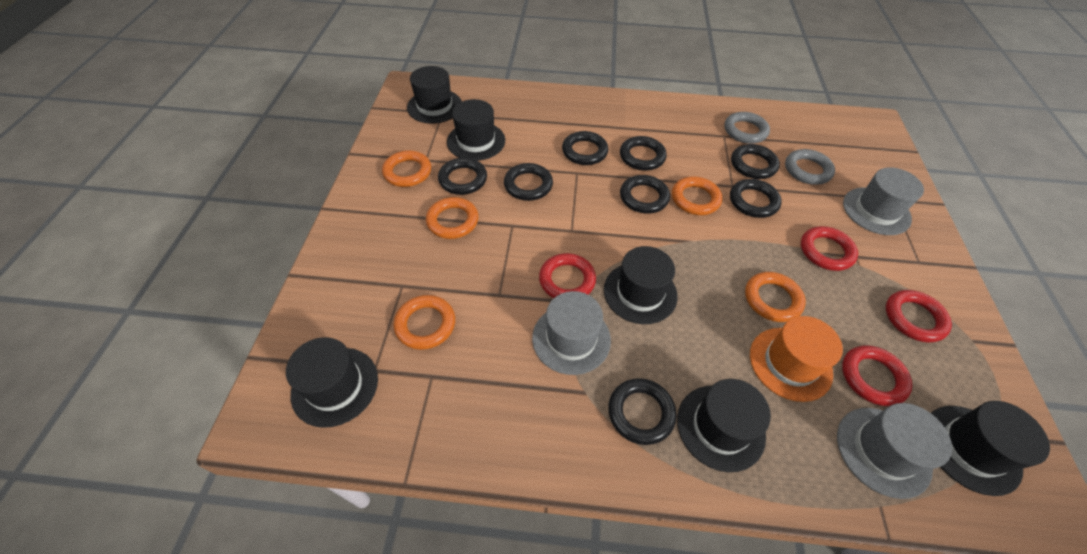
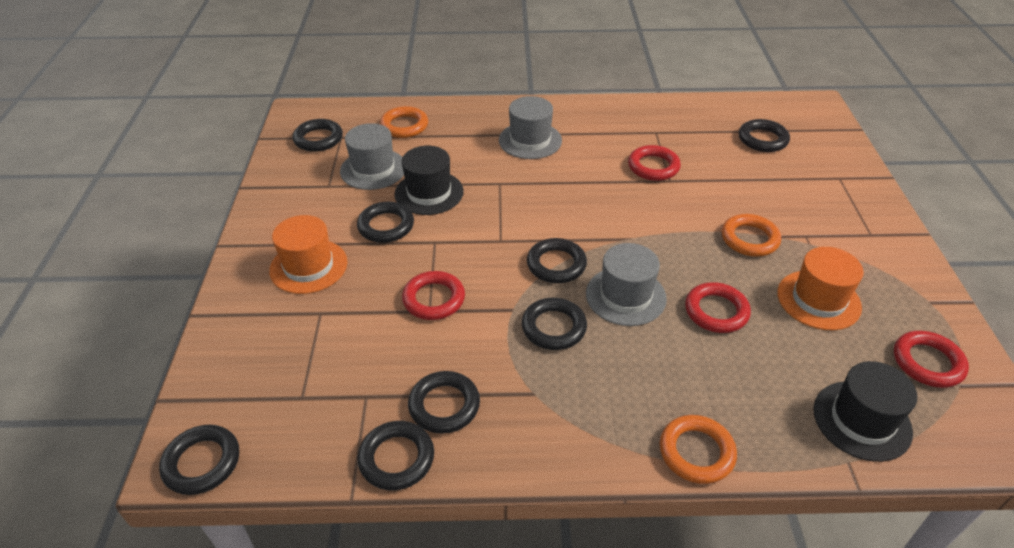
black hat: 6 -> 2
grey ring: 2 -> 0
orange hat: 1 -> 2
orange ring: 5 -> 3

